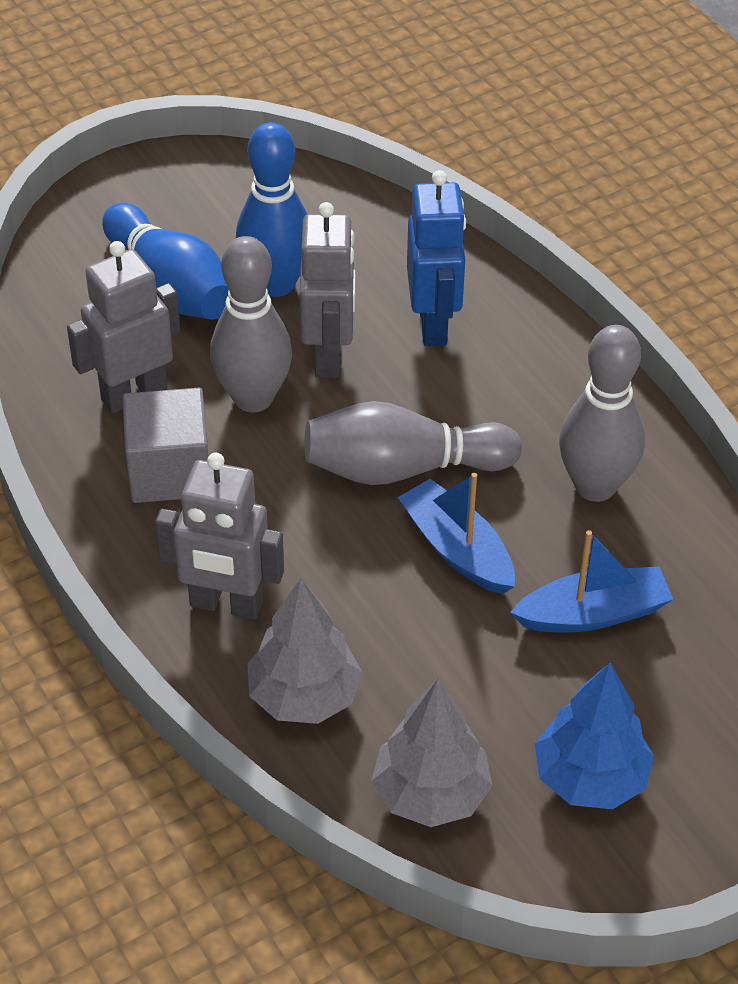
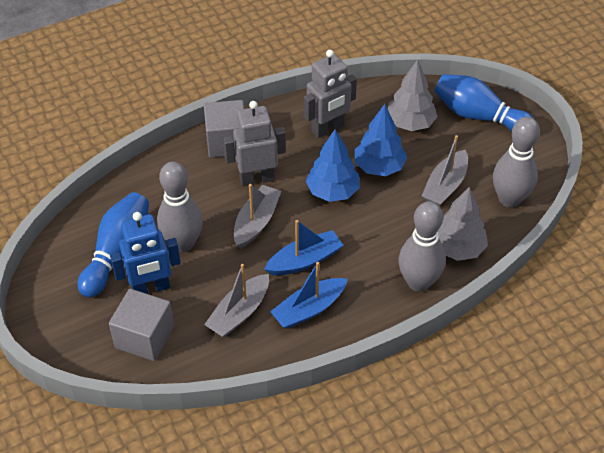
blue tree: 1 -> 2
grey boat: 0 -> 3
grey cube: 1 -> 2
grey robot: 3 -> 2

